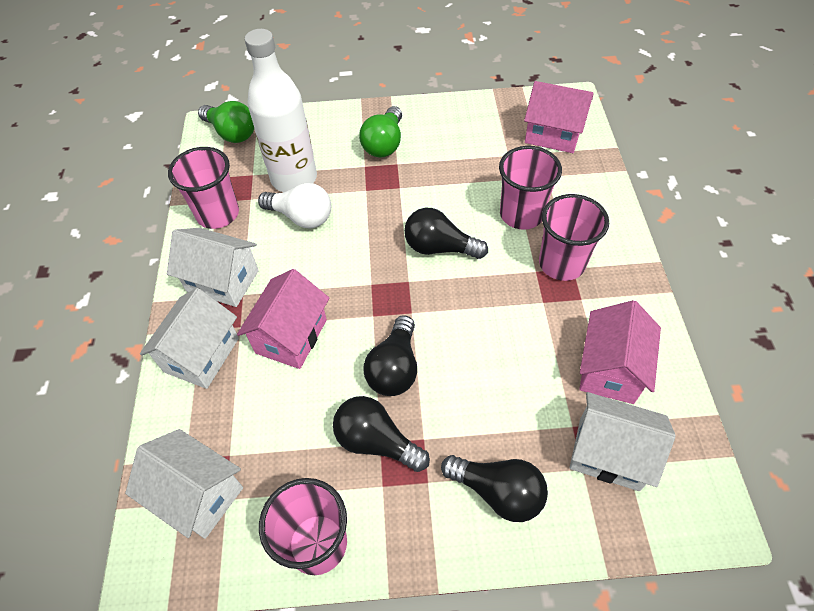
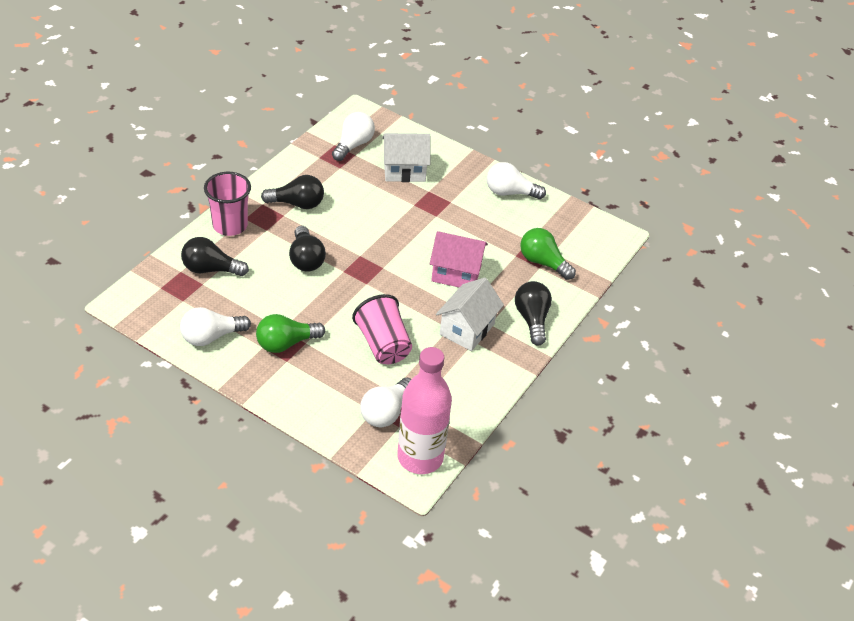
pink bottle: 0 -> 1
pink cup: 4 -> 2
pink house: 3 -> 1
white bottle: 1 -> 0
white house: 4 -> 2
white light bulb: 1 -> 4

